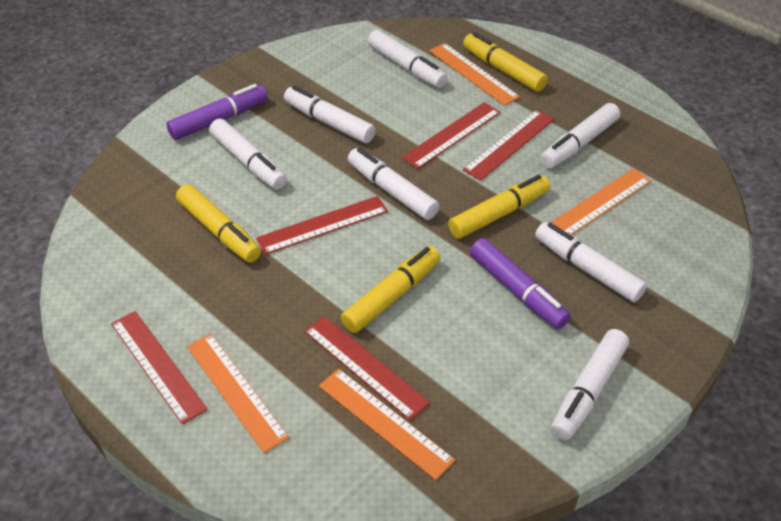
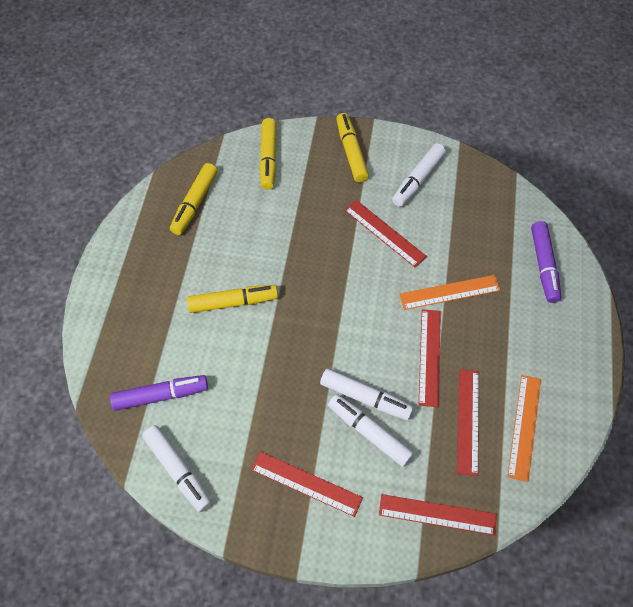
orange ruler: 4 -> 2
white marker: 7 -> 4

